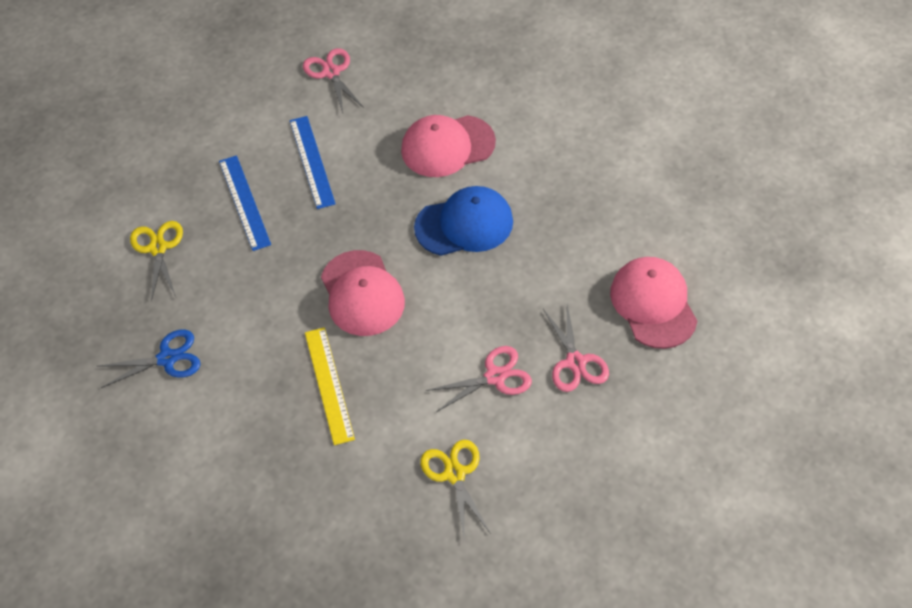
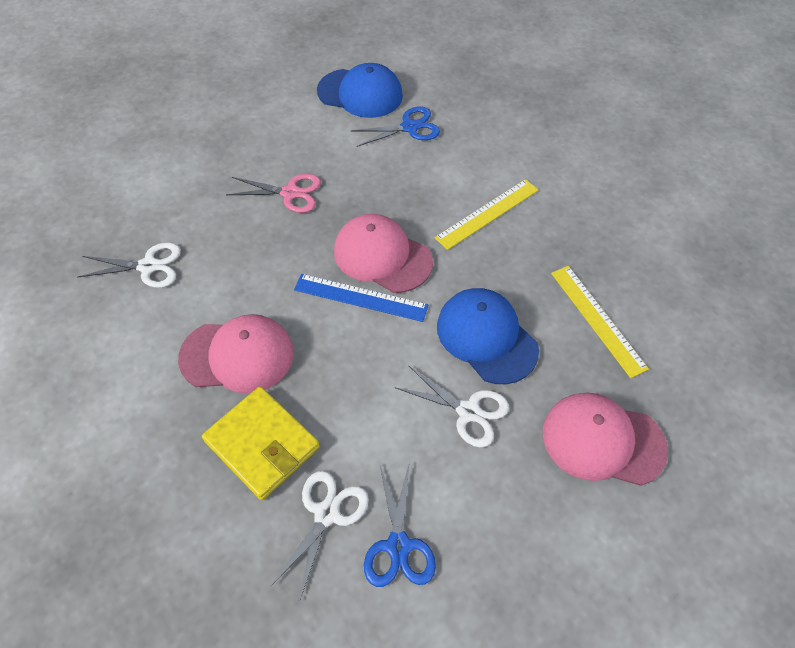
blue cap: 1 -> 2
blue ruler: 2 -> 1
blue scissors: 1 -> 2
pink scissors: 3 -> 1
white scissors: 0 -> 3
yellow ruler: 1 -> 2
yellow scissors: 2 -> 0
yellow wallet: 0 -> 1

